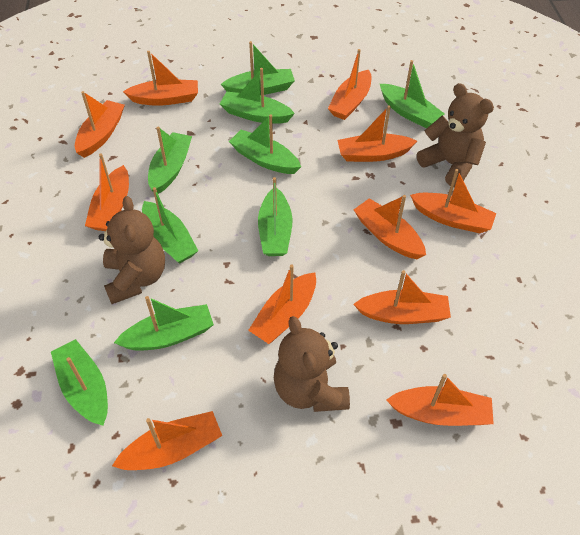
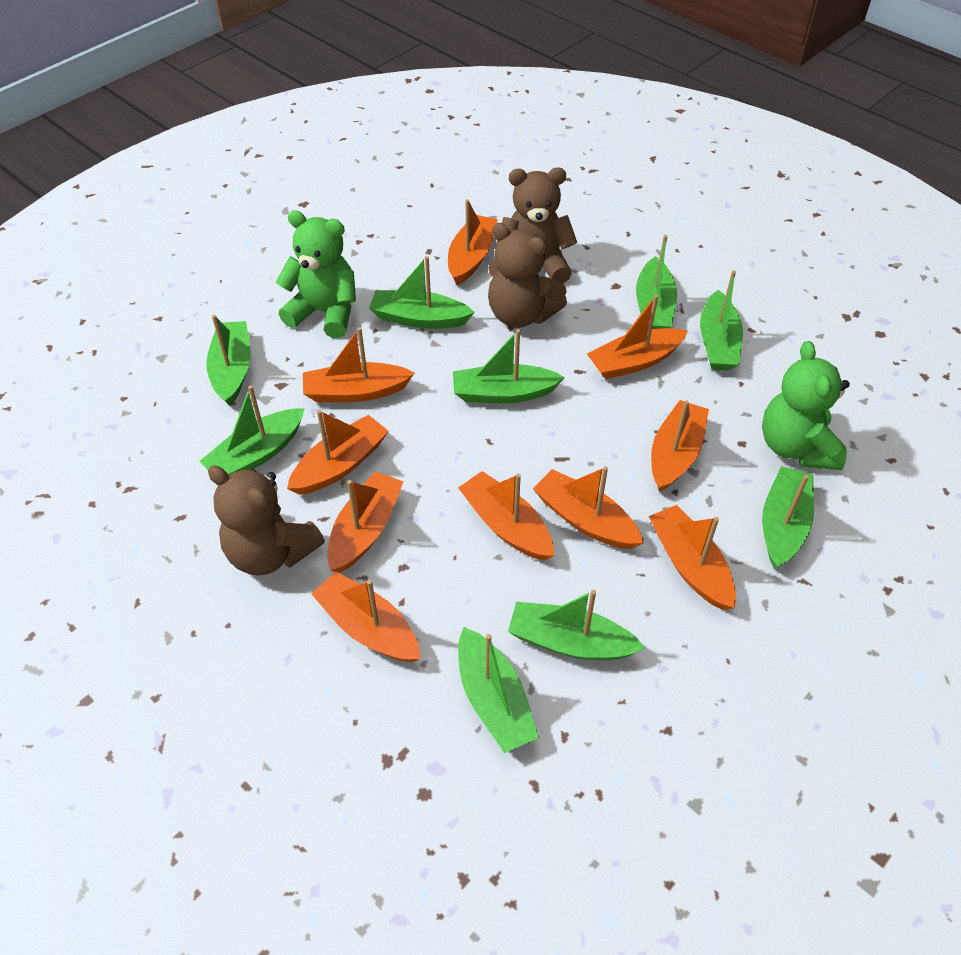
green teddy bear: 0 -> 2
orange boat: 11 -> 10

